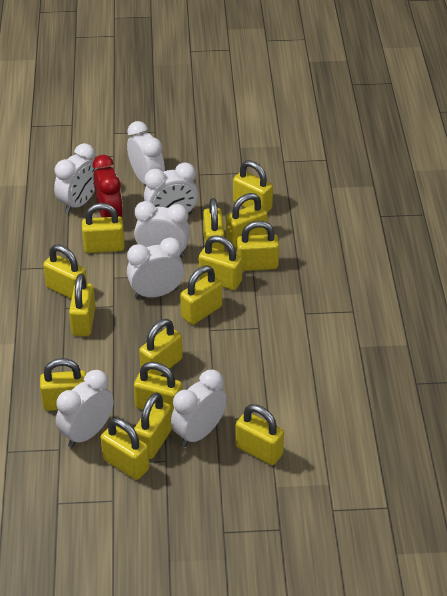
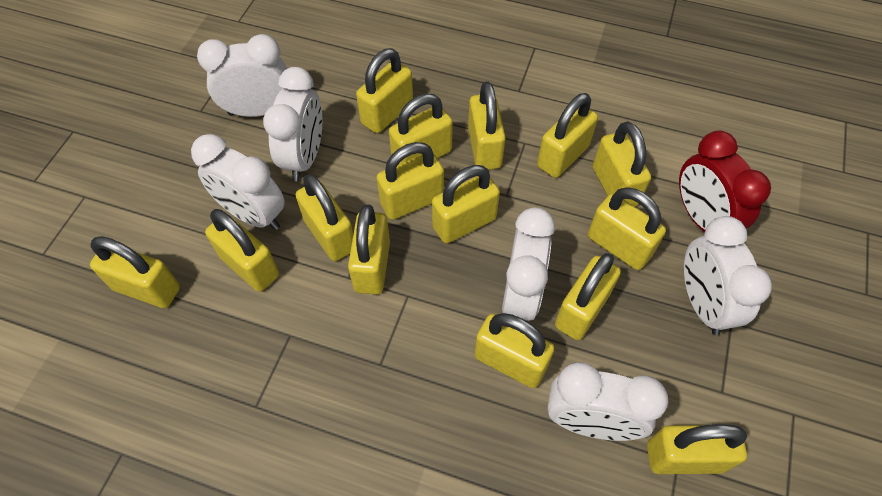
white clock: 7 -> 6

